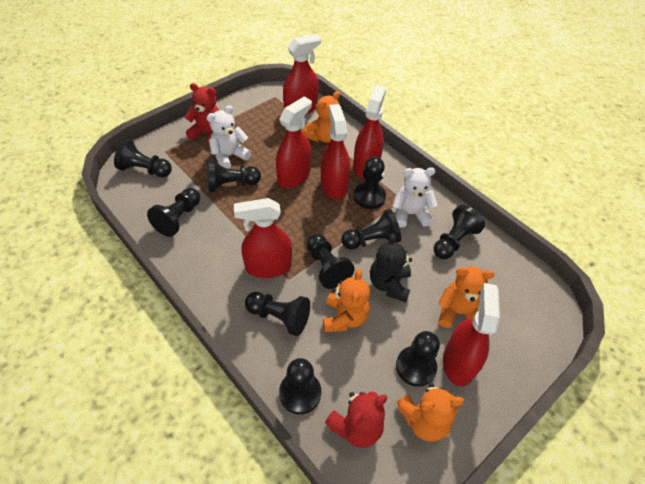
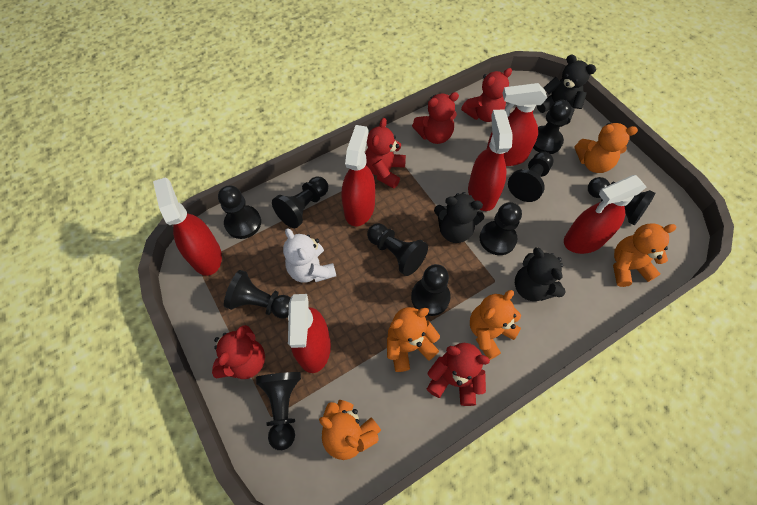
black teddy bear: 1 -> 3
orange teddy bear: 4 -> 5
red teddy bear: 2 -> 5
white teddy bear: 2 -> 1

